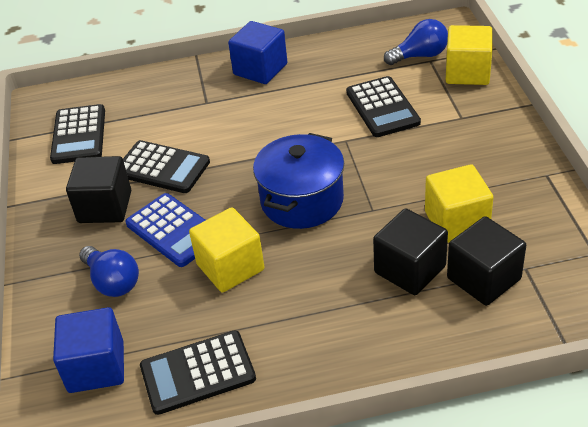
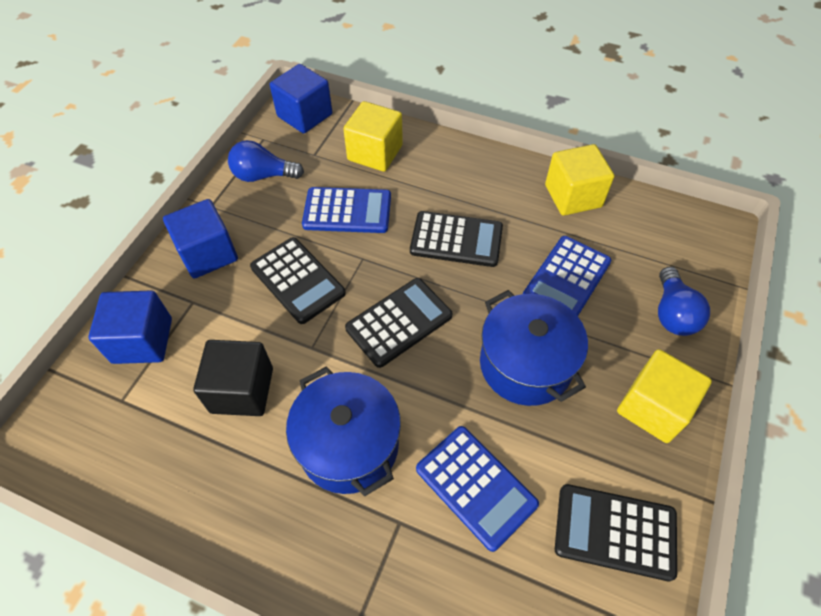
black cube: 3 -> 1
blue calculator: 1 -> 3
blue cube: 2 -> 3
blue pot: 1 -> 2

